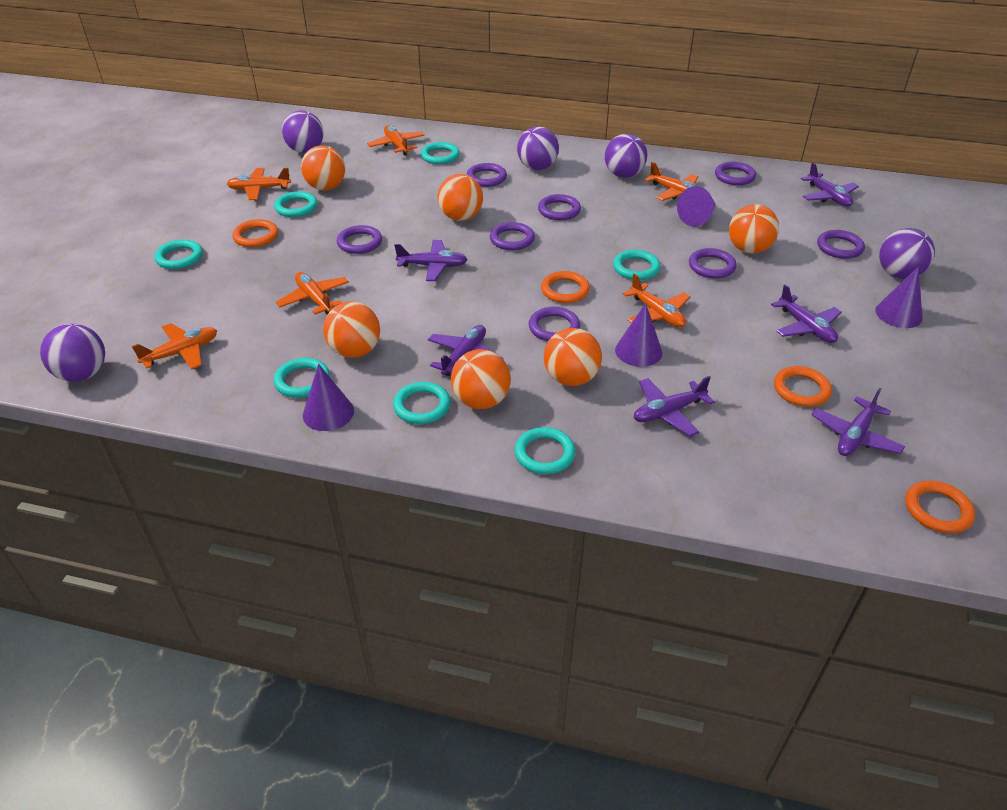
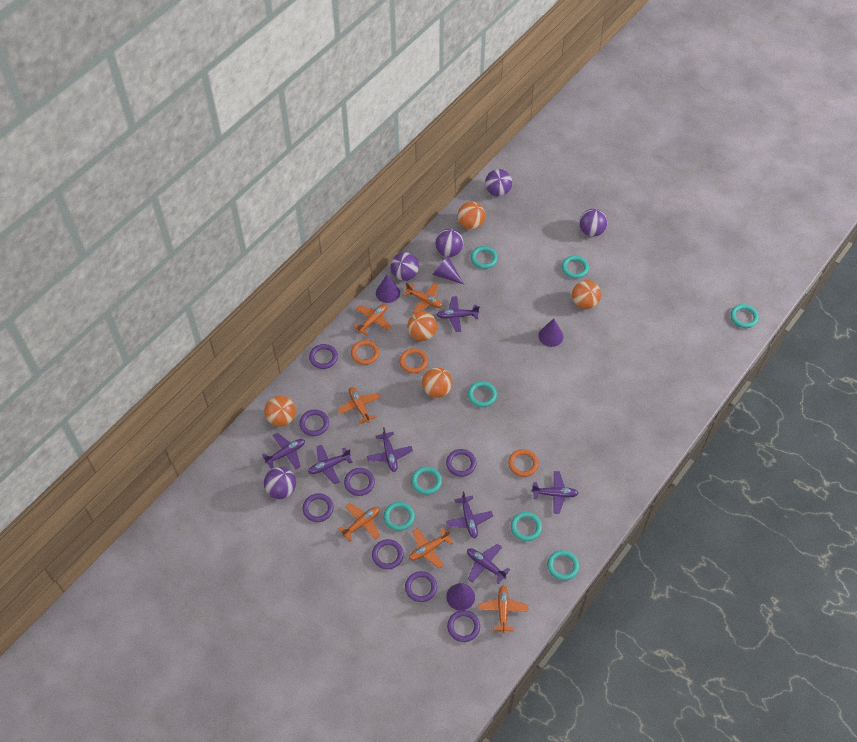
orange ball: 6 -> 5
orange ring: 4 -> 3
purple plane: 6 -> 7
turquoise ring: 7 -> 8

